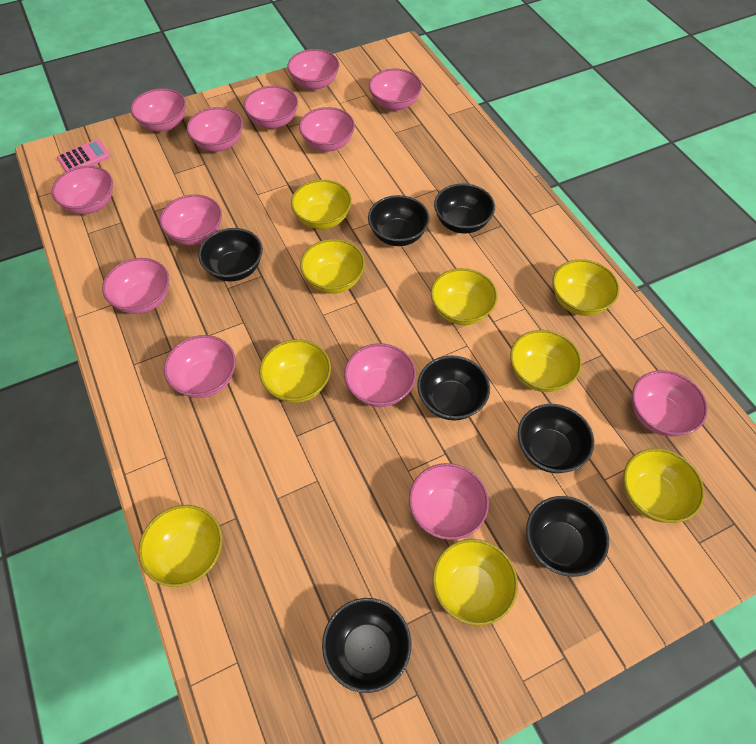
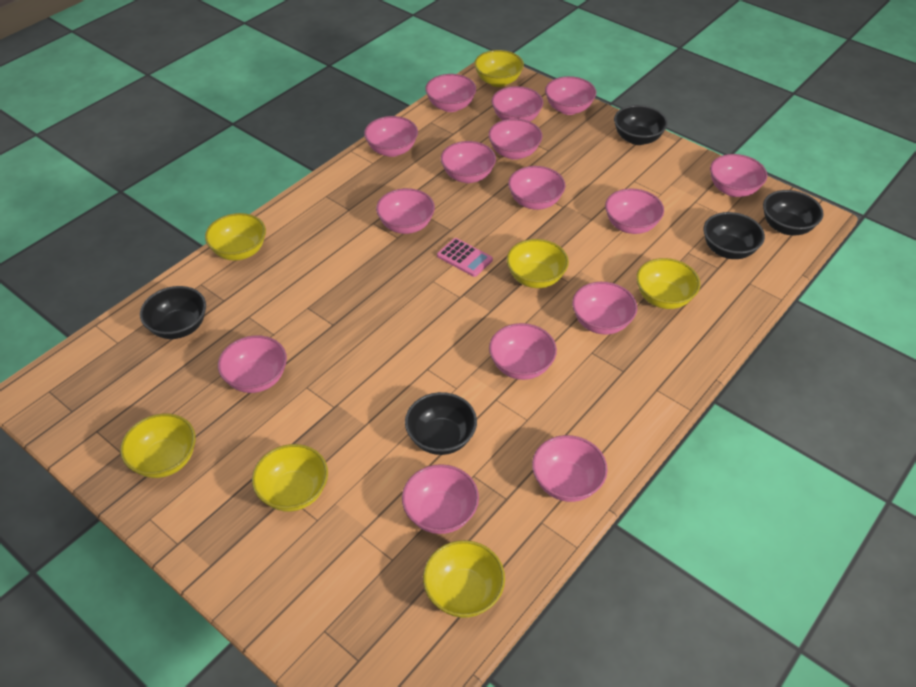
black bowl: 7 -> 5
pink bowl: 13 -> 15
yellow bowl: 9 -> 7

